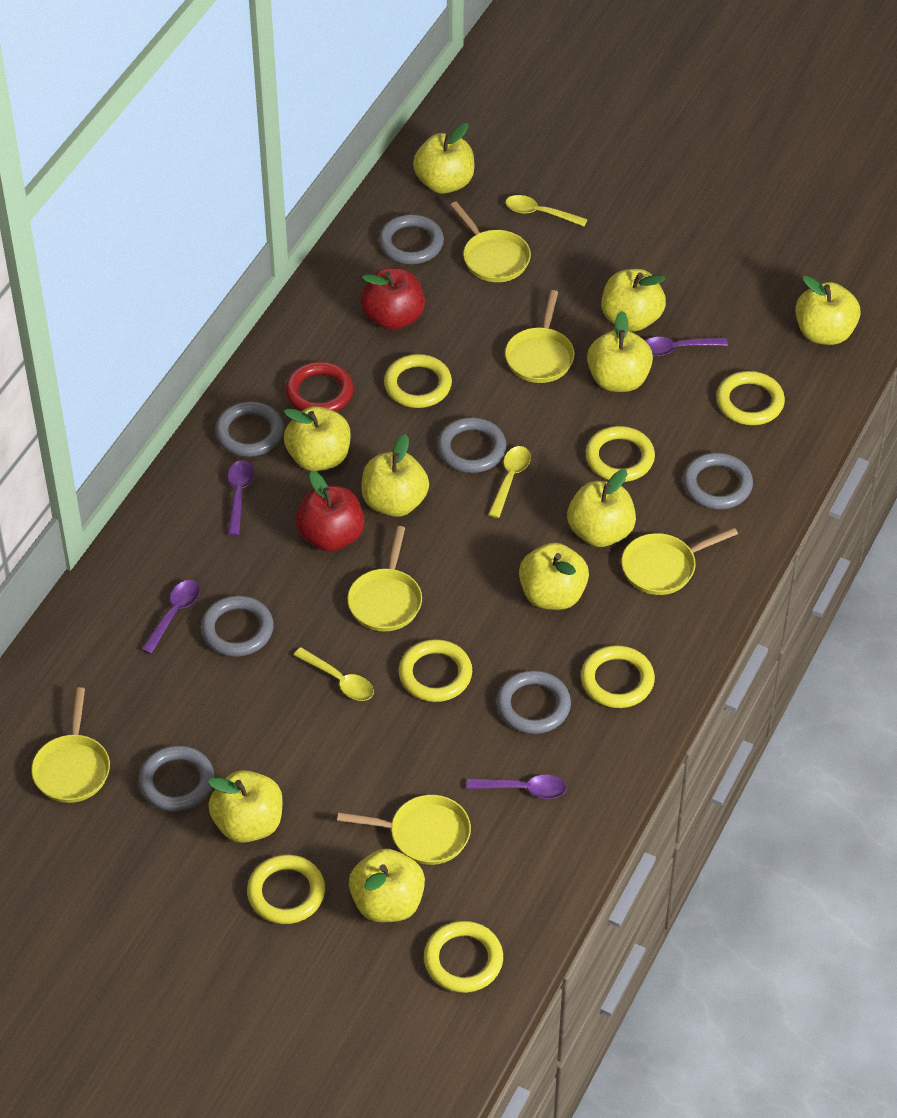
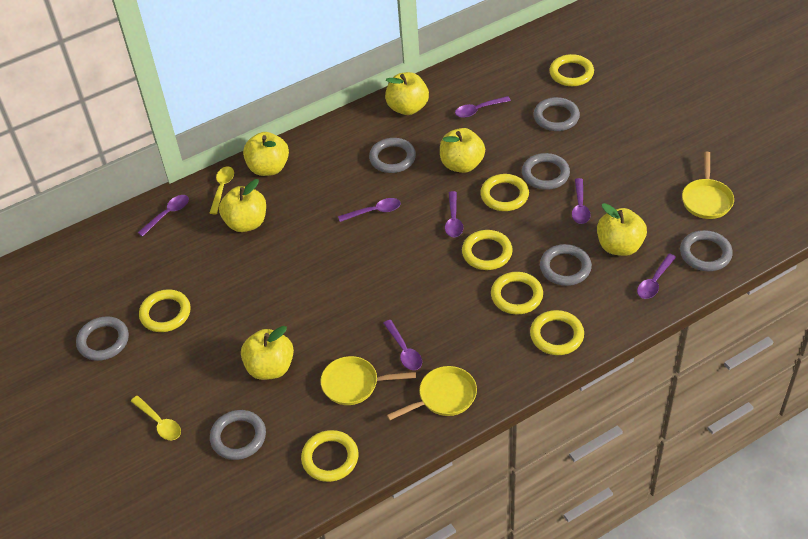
purple spoon: 4 -> 7
red apple: 2 -> 0
red ring: 1 -> 0
yellow apple: 10 -> 6
yellow pan: 6 -> 3
yellow spoon: 3 -> 2

